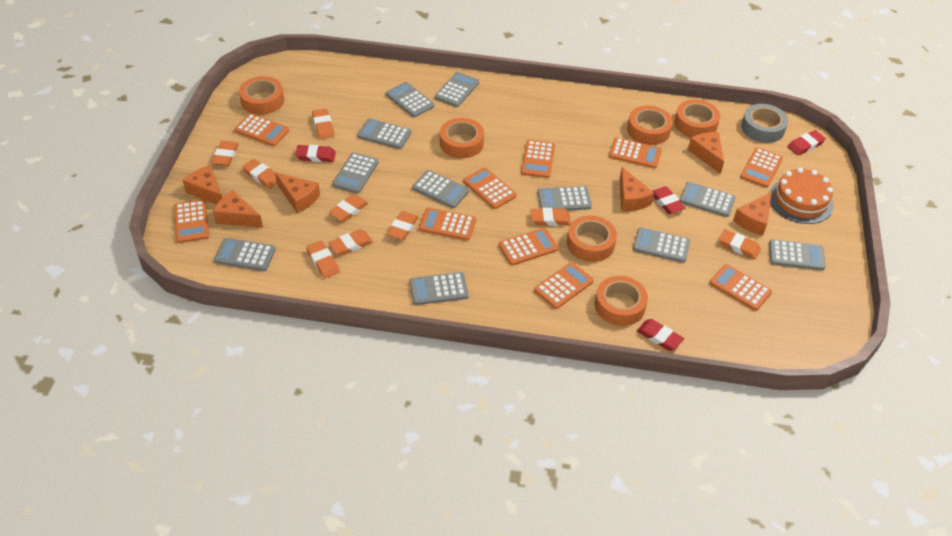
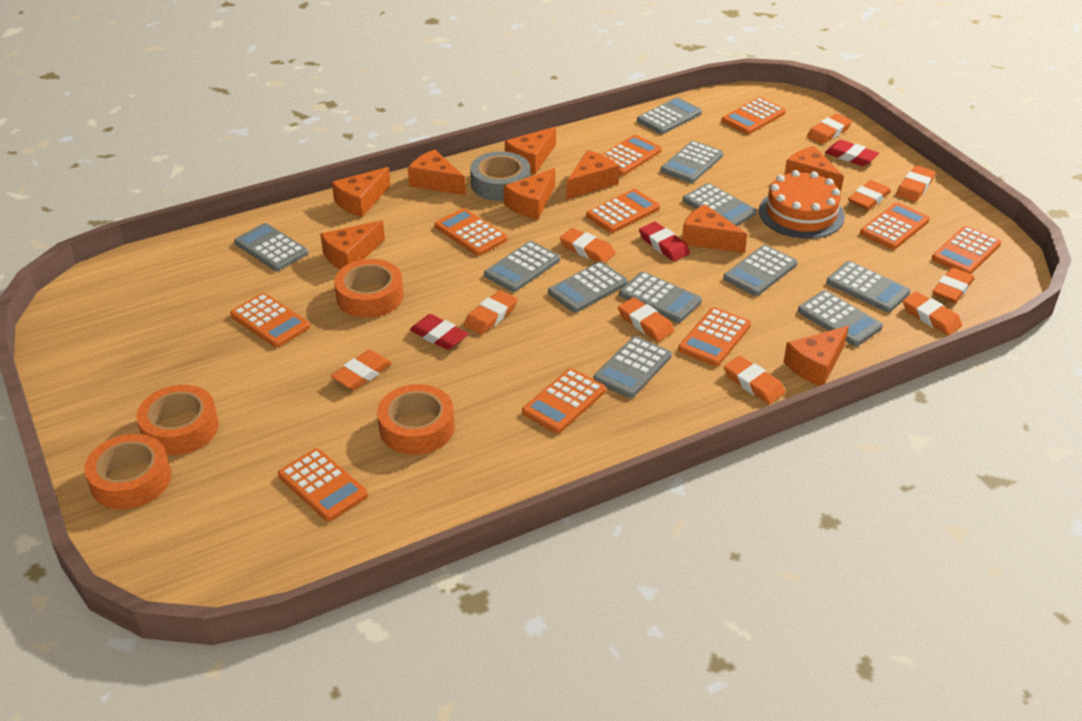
orange cheese: 6 -> 9
orange eraser: 9 -> 10
orange tape: 6 -> 4
red eraser: 4 -> 3

